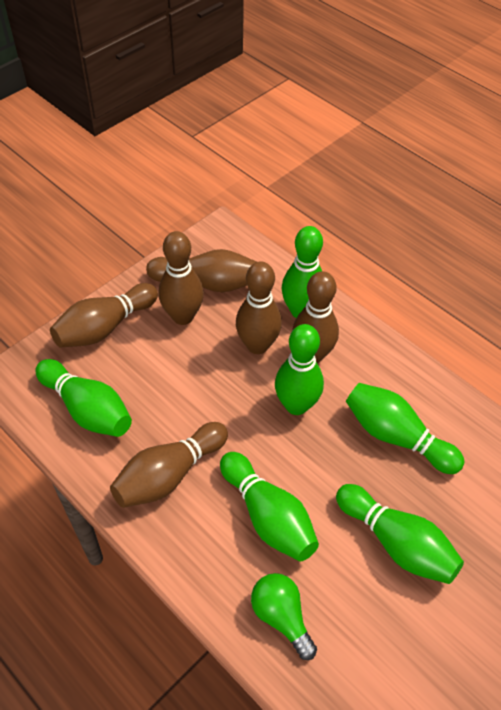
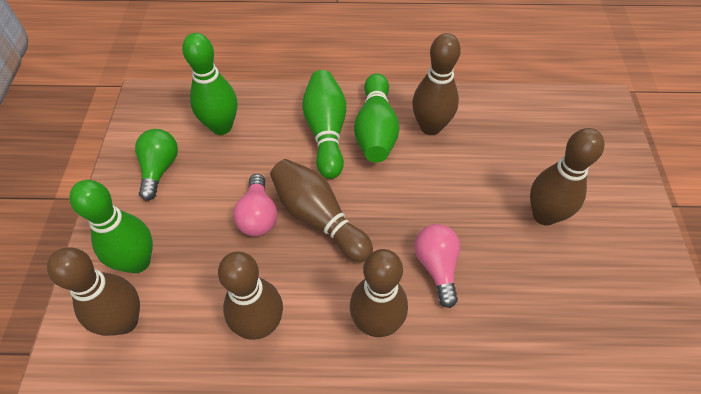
green bowling pin: 6 -> 4
pink light bulb: 0 -> 2

